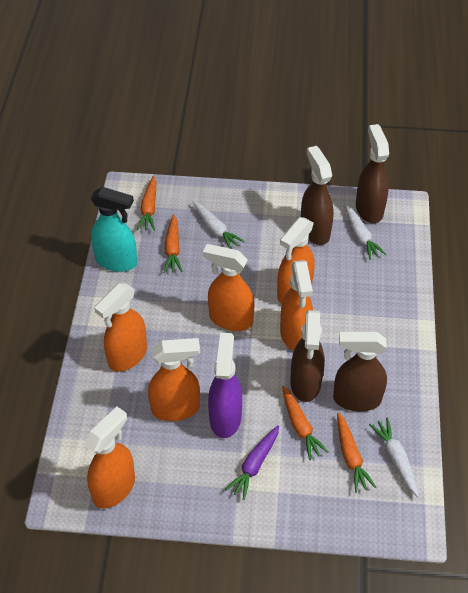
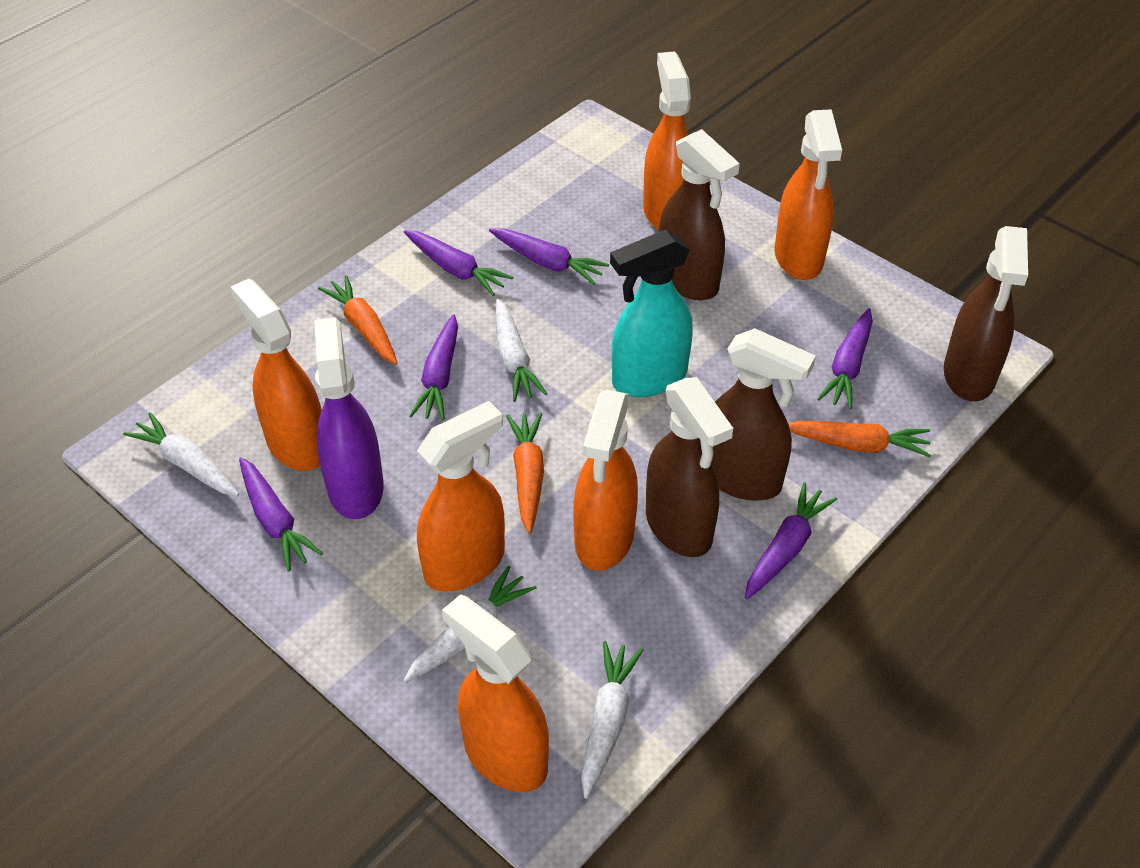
orange carrot: 4 -> 3
purple carrot: 1 -> 6
white carrot: 3 -> 4

